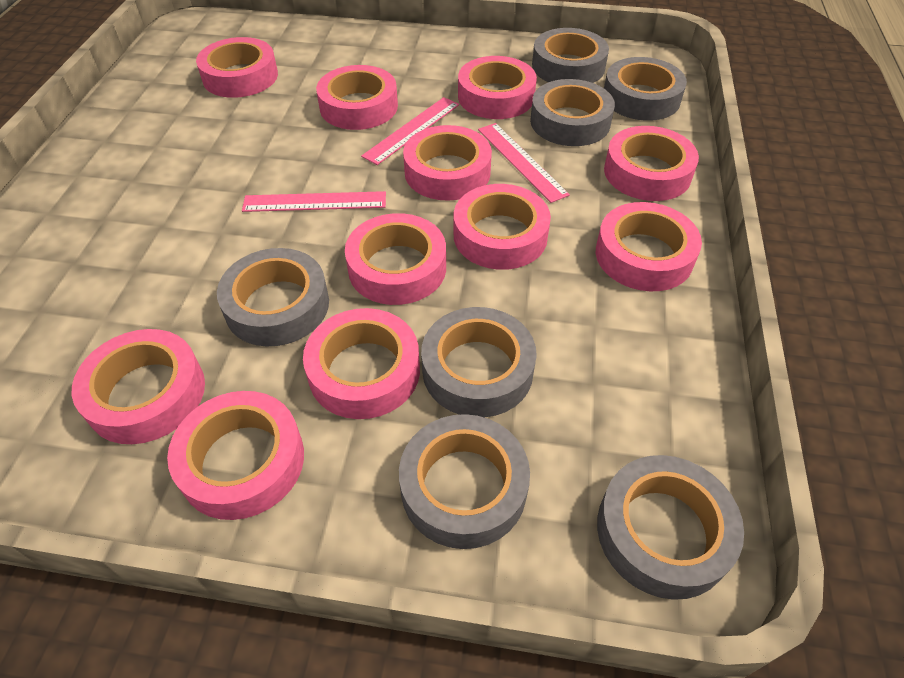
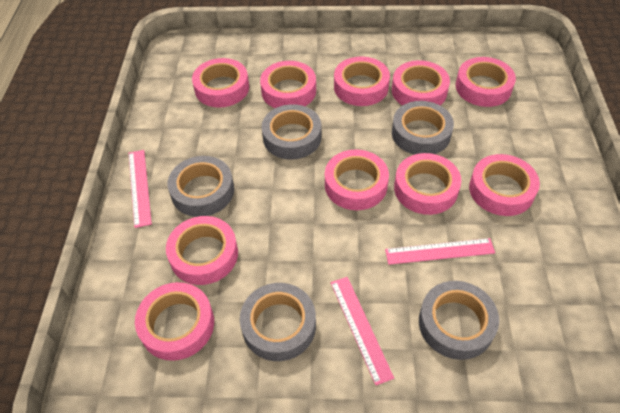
grey tape: 7 -> 5
pink tape: 11 -> 10

